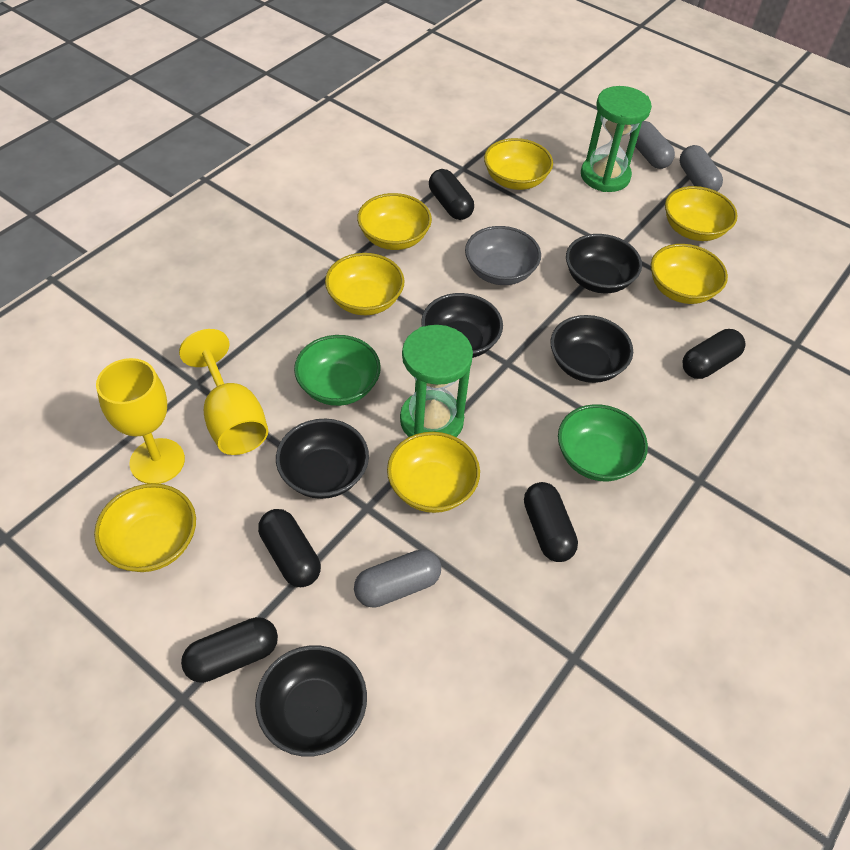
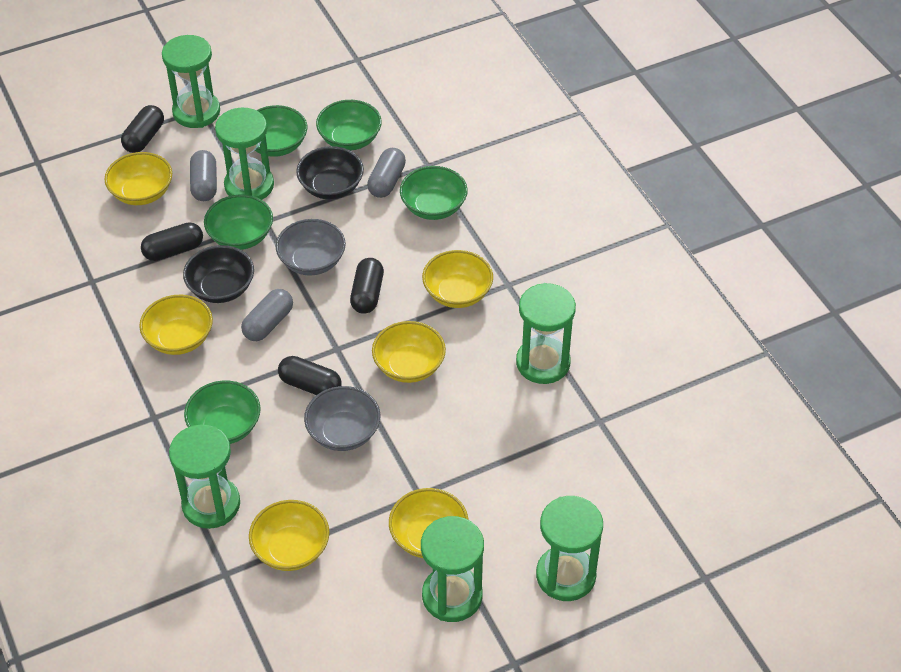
black bowl: 5 -> 2
black capsule: 5 -> 4
green bowl: 2 -> 5
green hourglass: 2 -> 6
grey bowl: 1 -> 2
yellow bowl: 7 -> 6
yellow goblet: 2 -> 0

